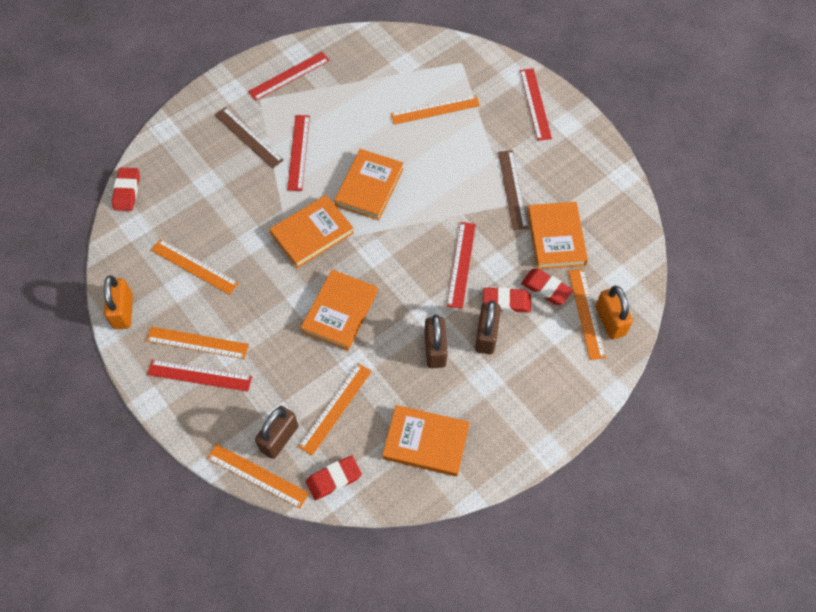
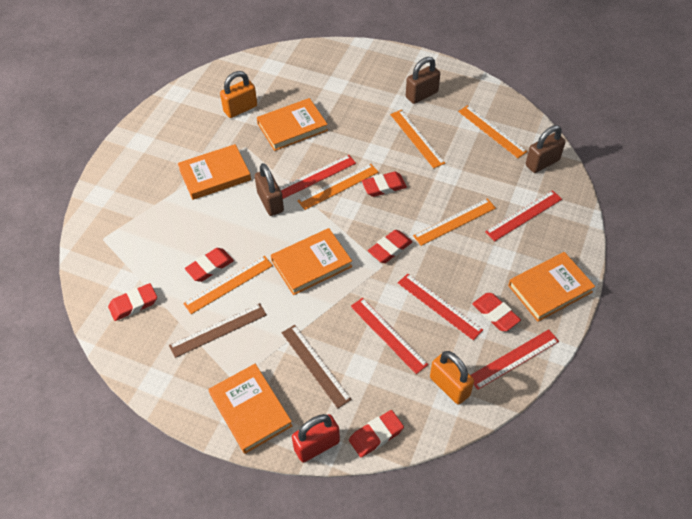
orange ruler: 6 -> 5
red eraser: 4 -> 6
red padlock: 0 -> 1

